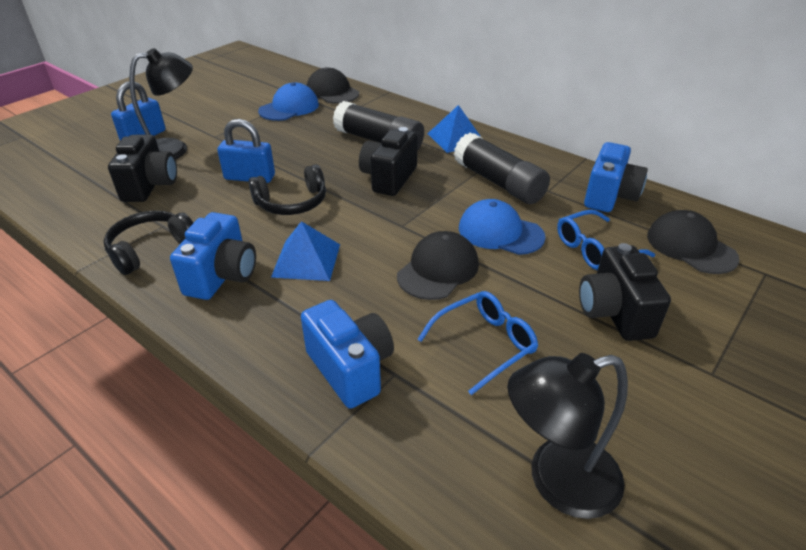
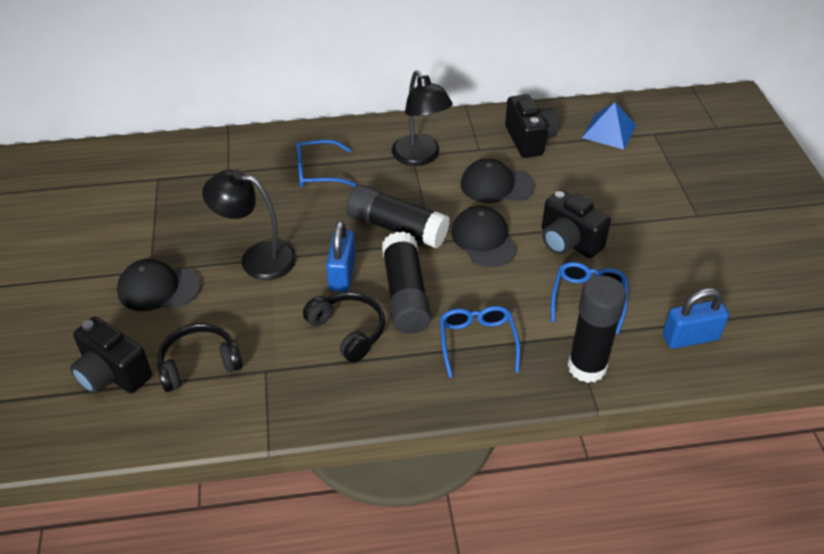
black glue stick: 2 -> 3
blue camera: 3 -> 0
blue cap: 2 -> 0
blue glasses: 2 -> 3
blue pyramid: 2 -> 1

